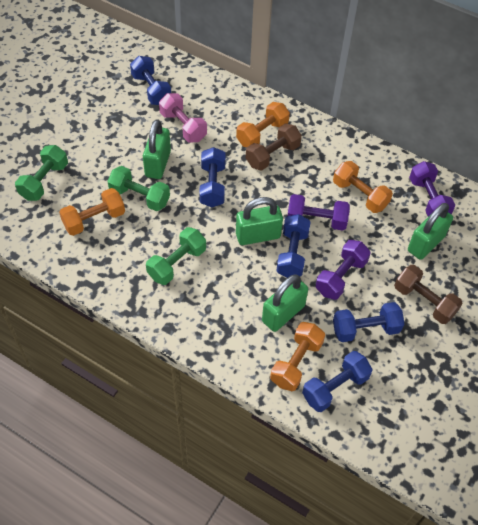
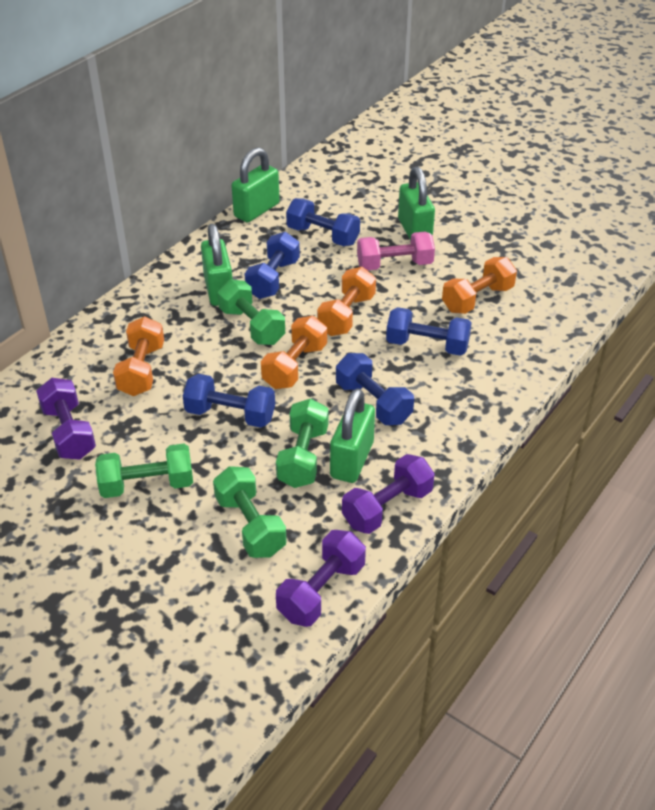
brown dumbbell: 2 -> 0
green dumbbell: 3 -> 4

